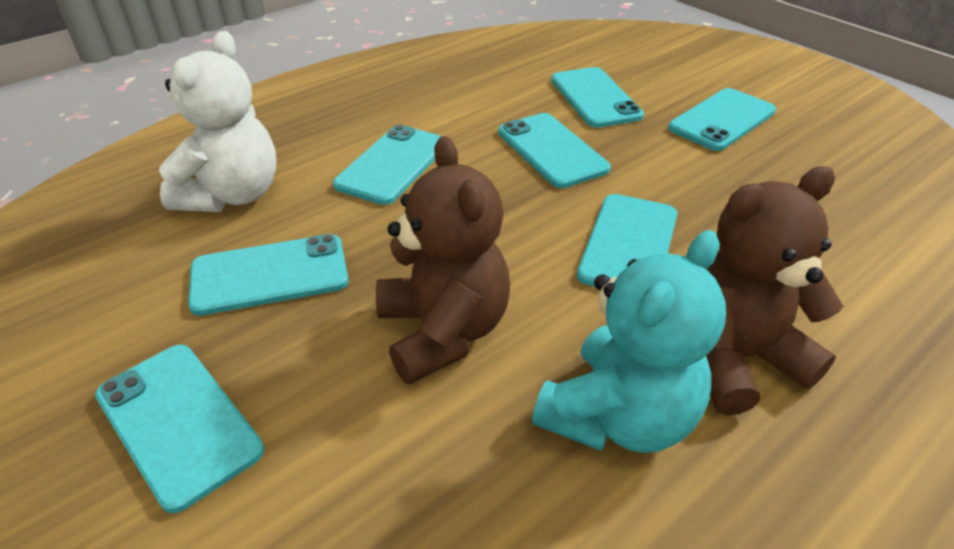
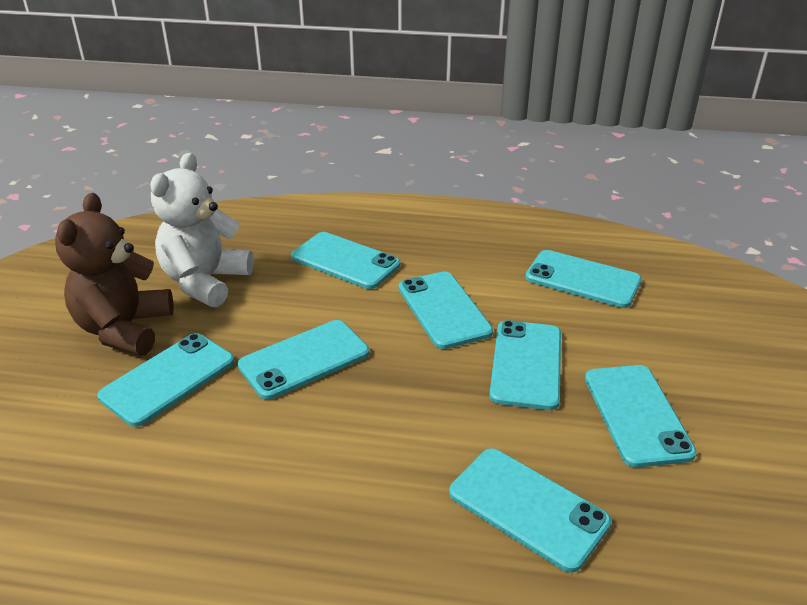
brown teddy bear: 2 -> 1
turquoise phone: 7 -> 8
turquoise teddy bear: 1 -> 0

